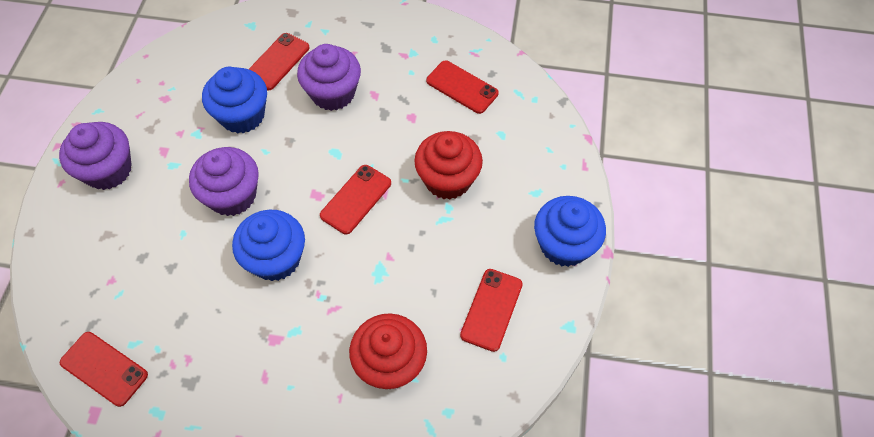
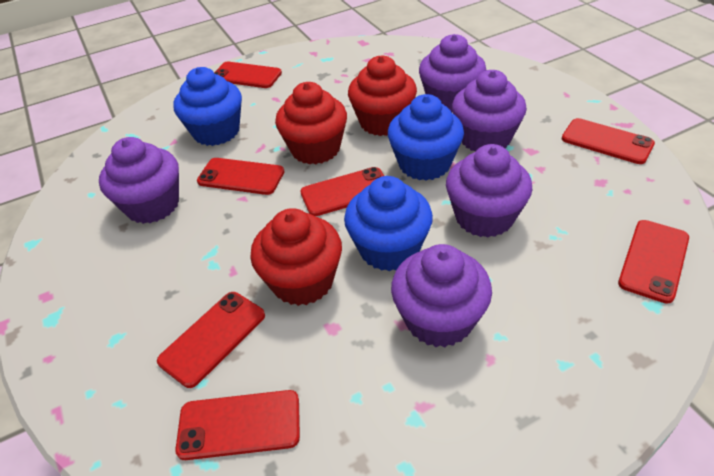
purple cupcake: 3 -> 5
red cupcake: 2 -> 3
red phone: 5 -> 7

